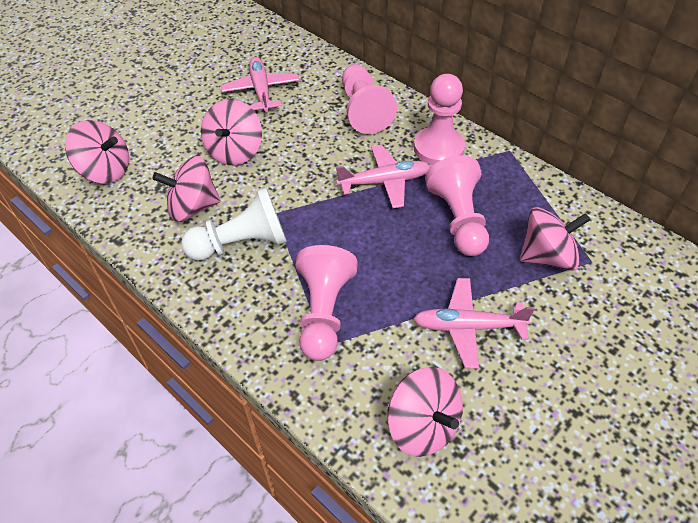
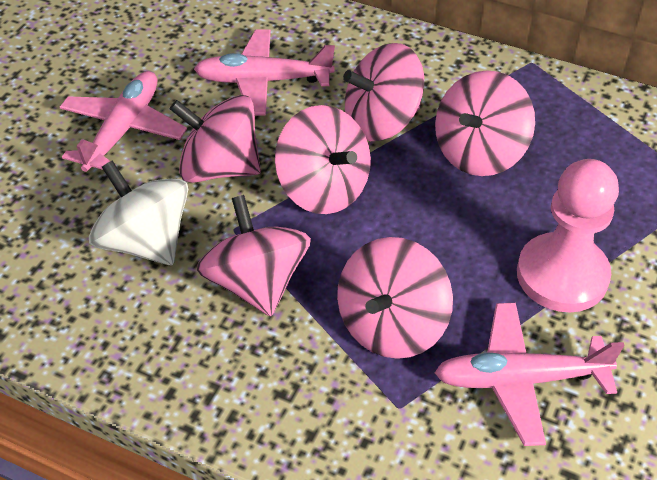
pink pawn: 4 -> 1
pink spinning top: 5 -> 6
white pawn: 1 -> 0
white spinning top: 0 -> 1

